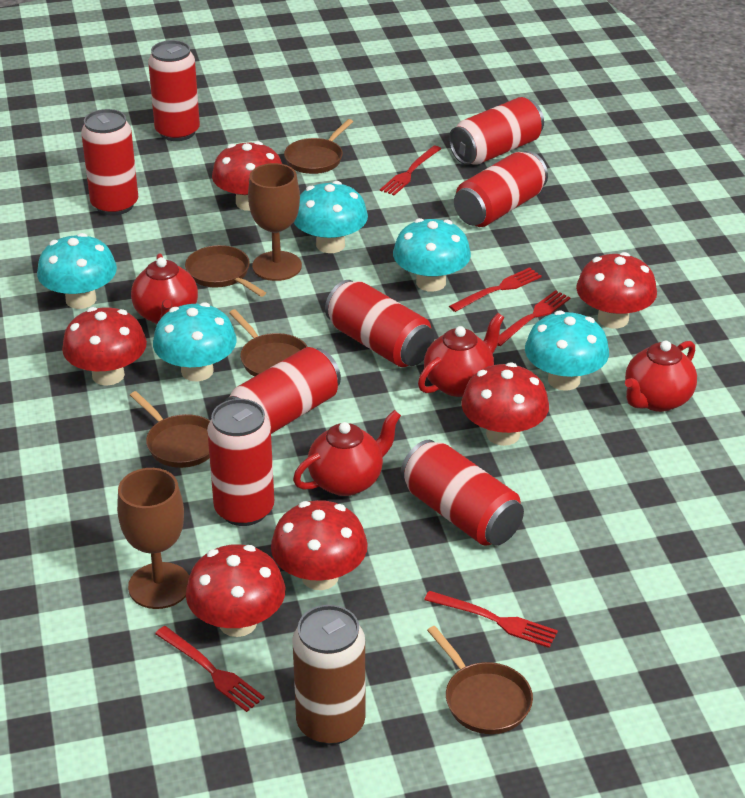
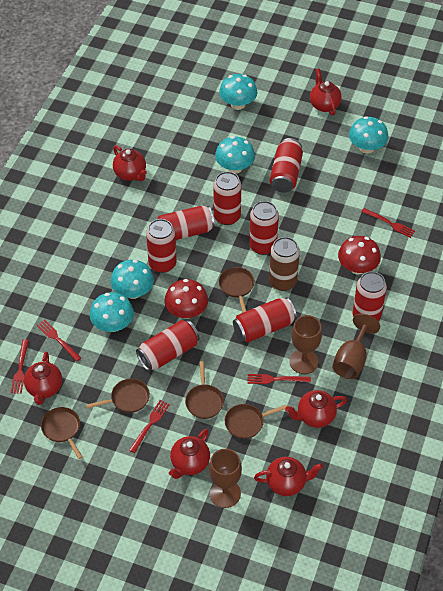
brown goblet: 2 -> 3
red mushroom: 6 -> 2
red teapot: 4 -> 6

